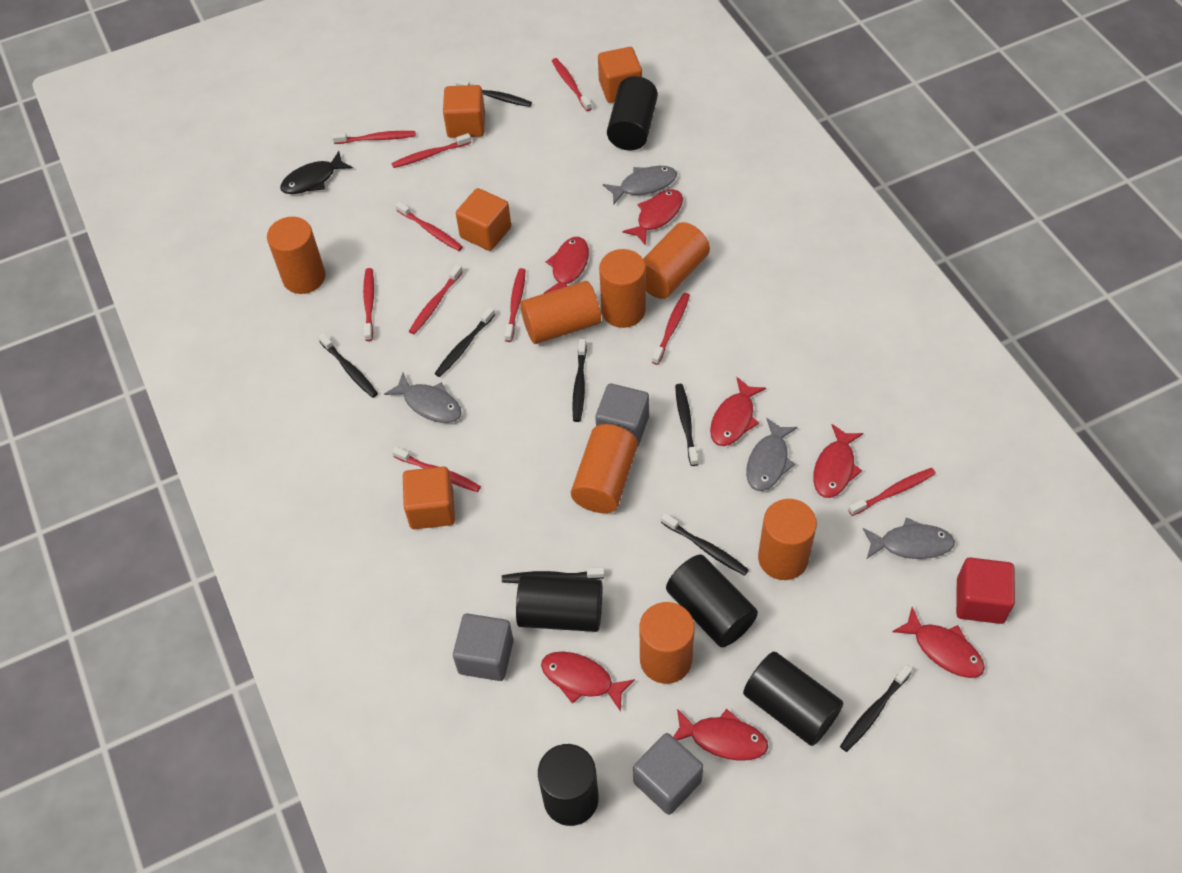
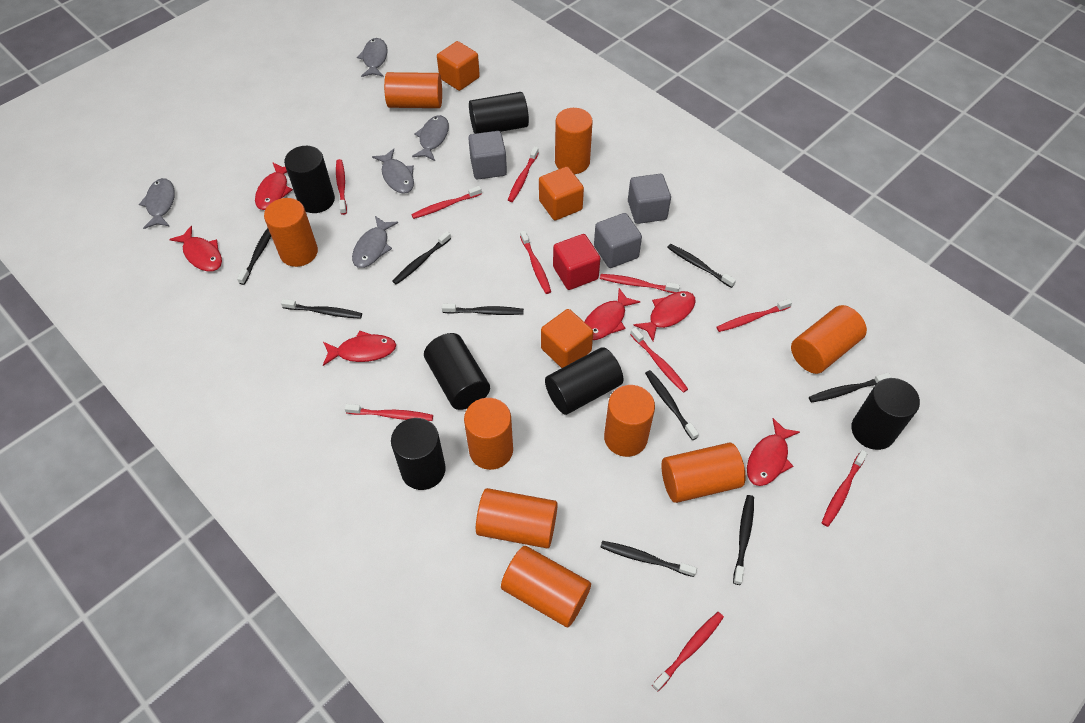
black cylinder: 5 -> 6
black fish: 1 -> 0
black toothbrush: 8 -> 9
grey fish: 4 -> 5
orange cube: 4 -> 3
orange cylinder: 7 -> 9
red fish: 7 -> 6

